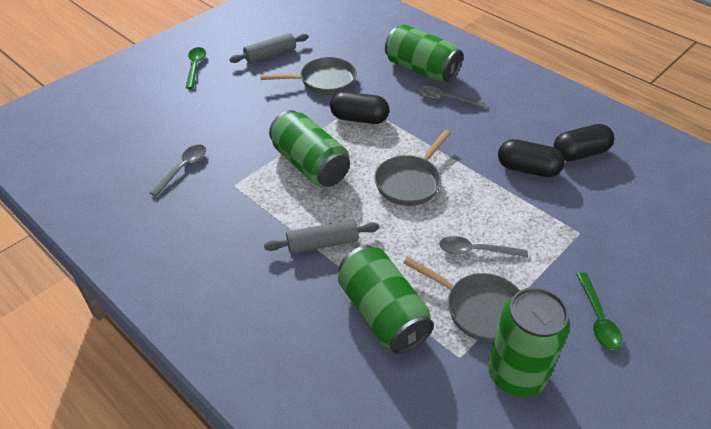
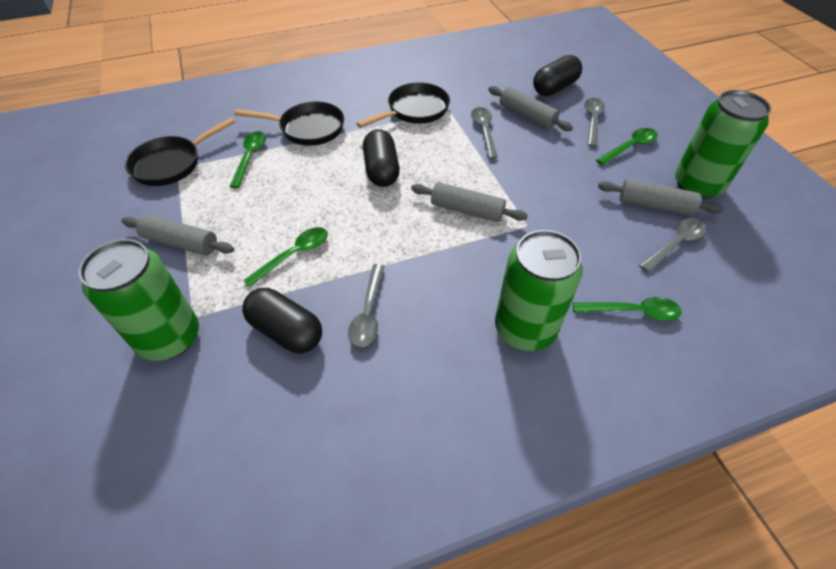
black pan: 0 -> 3
green can: 4 -> 3
green spoon: 2 -> 4
grey pan: 3 -> 0
grey rolling pin: 2 -> 4
grey spoon: 3 -> 4

